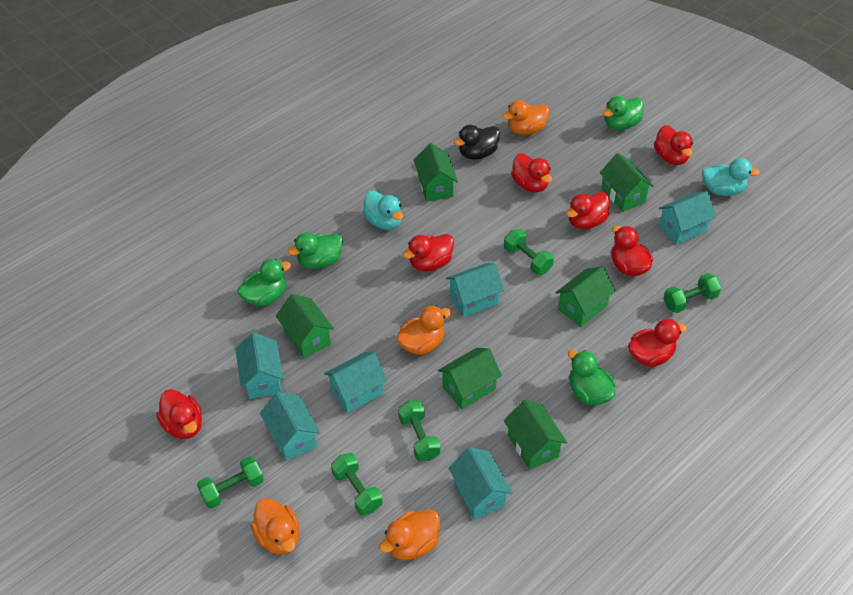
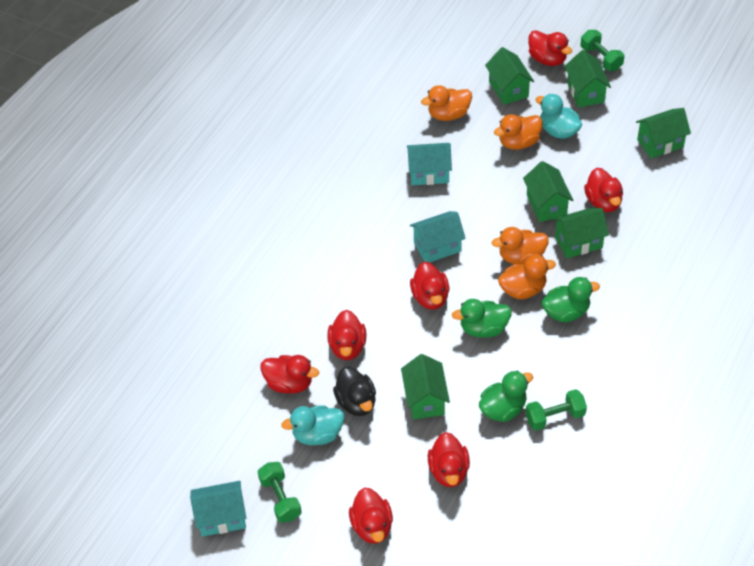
green duck: 4 -> 3
green dumbbell: 5 -> 3
turquoise house: 6 -> 3

